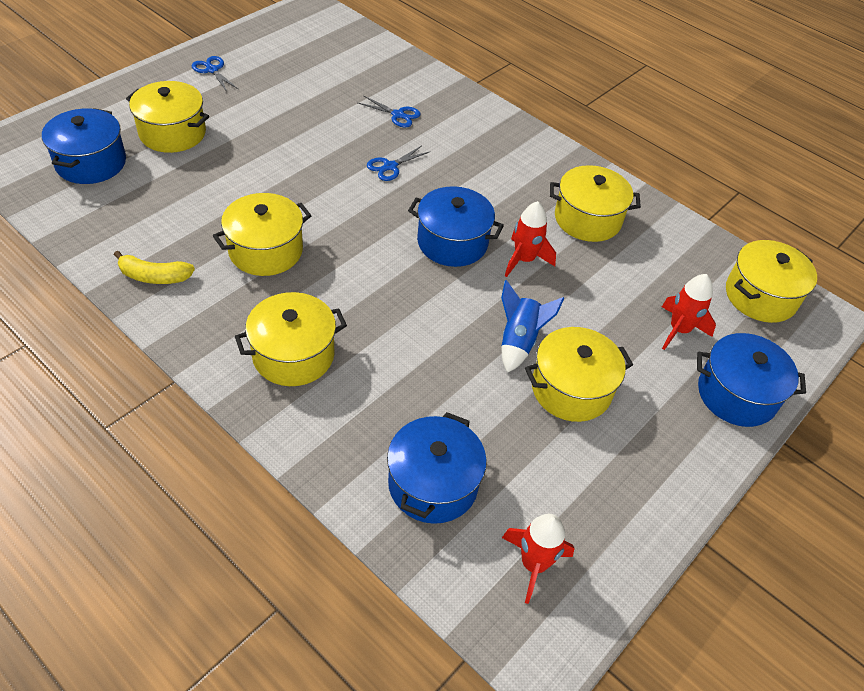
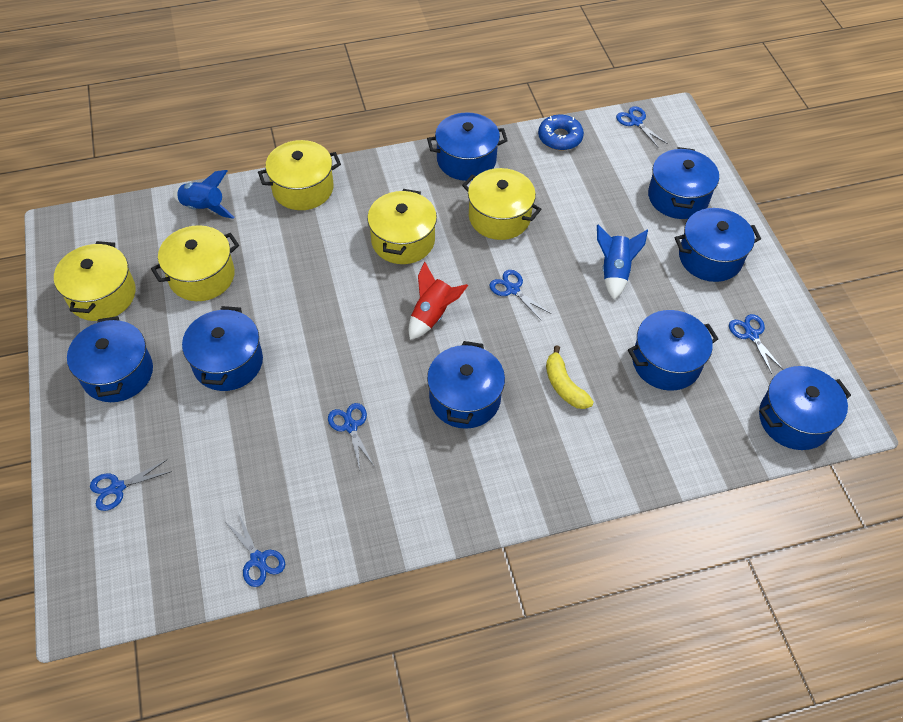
blue donut: 0 -> 1
blue pot: 4 -> 8
blue rocket: 1 -> 2
blue scissors: 3 -> 6
red rocket: 3 -> 1
yellow pot: 6 -> 5

